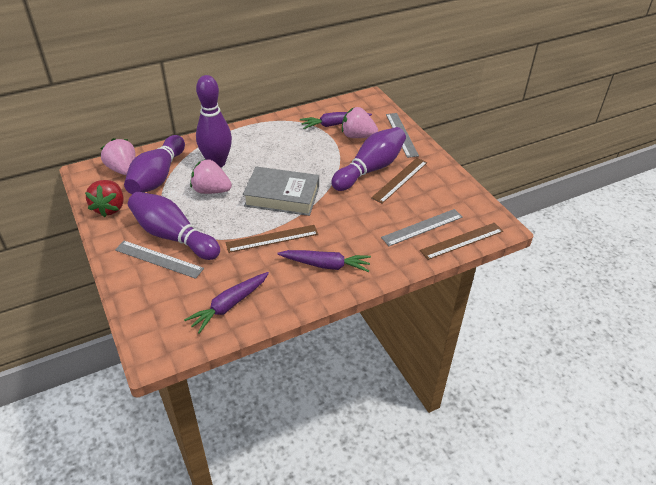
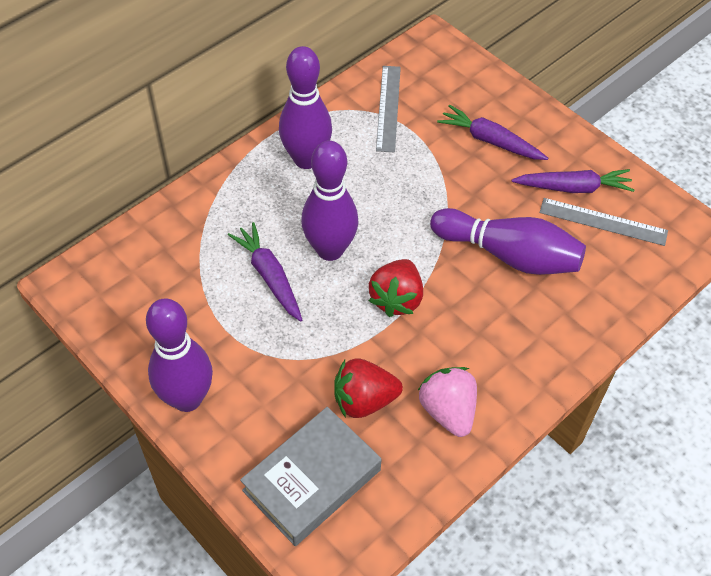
brown ruler: 3 -> 0
grey ruler: 3 -> 2
pink strawberry: 3 -> 1
red strawberry: 1 -> 2

